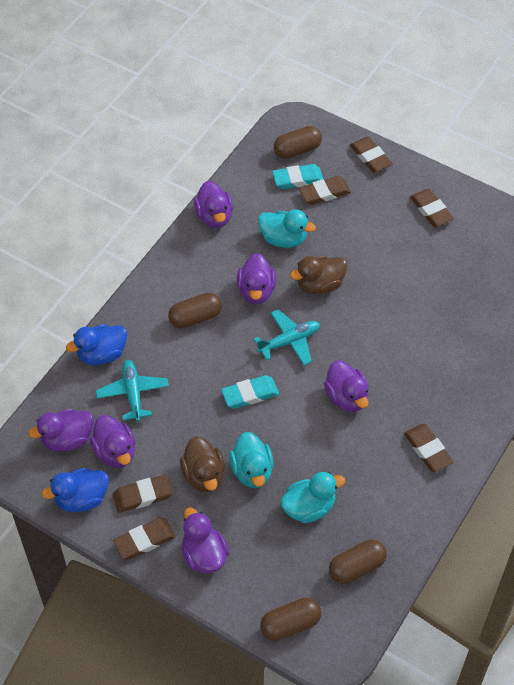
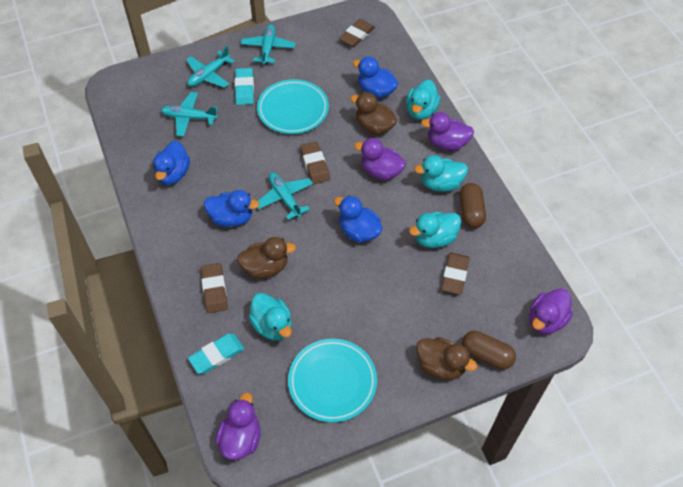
blue duck: 2 -> 4
brown capsule: 4 -> 2
brown duck: 2 -> 3
brown eraser: 6 -> 4
purple duck: 6 -> 4
turquoise duck: 3 -> 4
turquoise plane: 2 -> 4
turquoise plate: 0 -> 2

